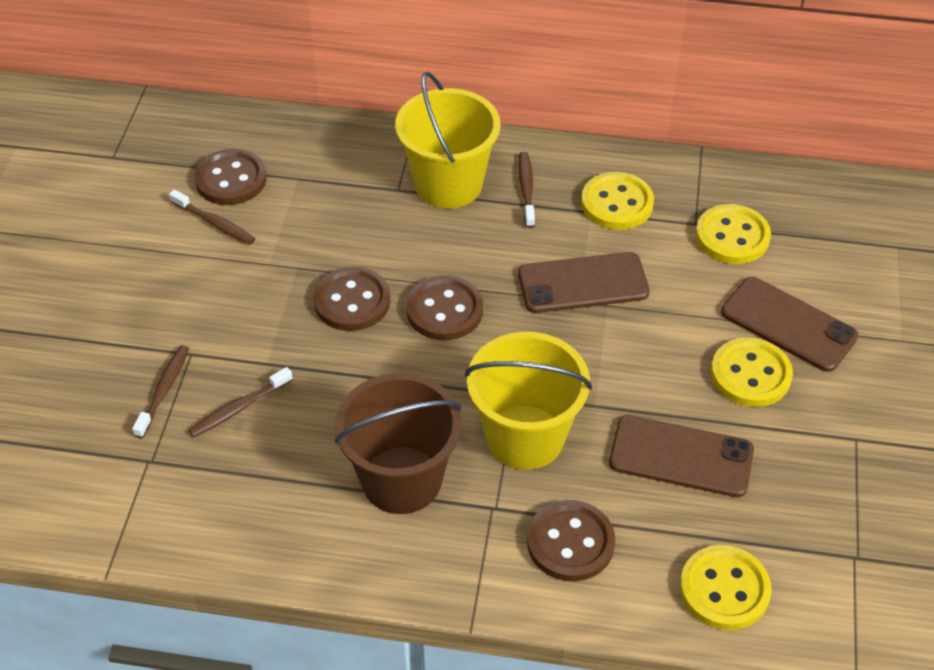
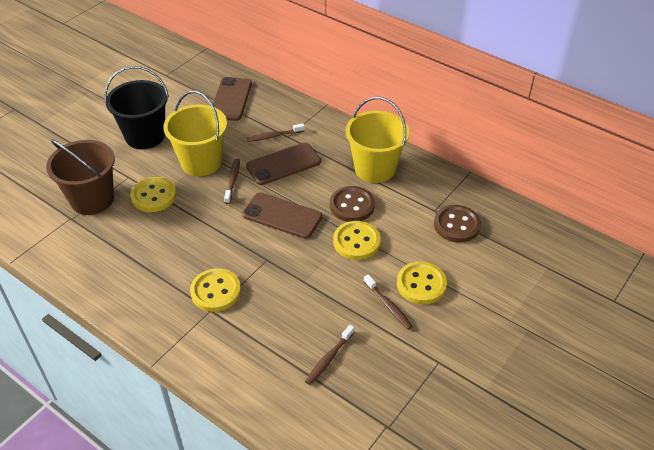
black bucket: 0 -> 1
brown button: 4 -> 2

